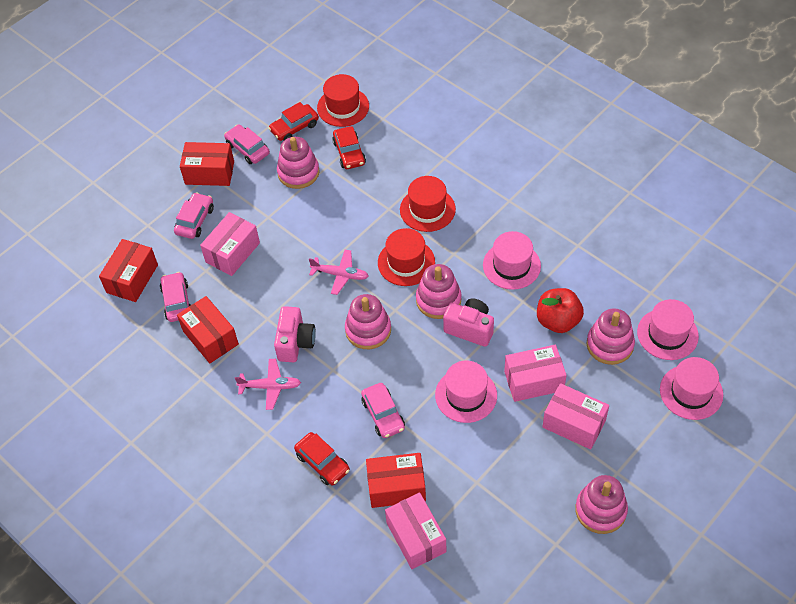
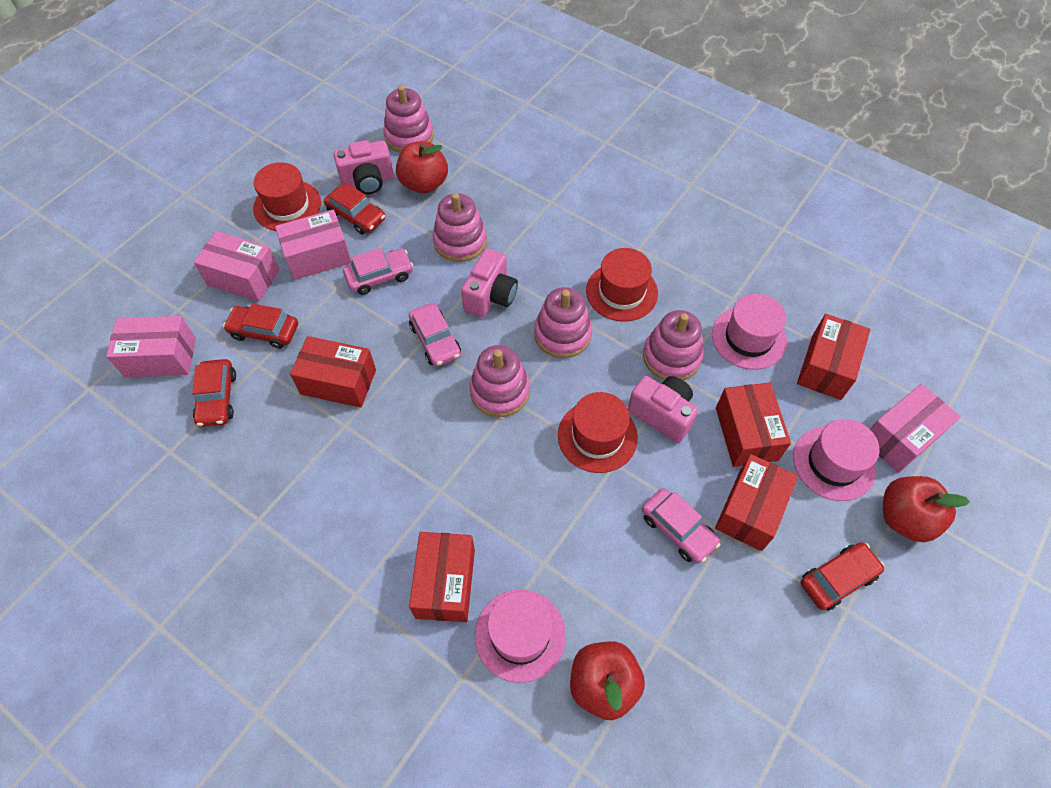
pink camera: 2 -> 3
pink car: 4 -> 3
pink hat: 4 -> 3
pink plane: 2 -> 0
red apple: 1 -> 3
red box: 4 -> 5
red car: 3 -> 4

